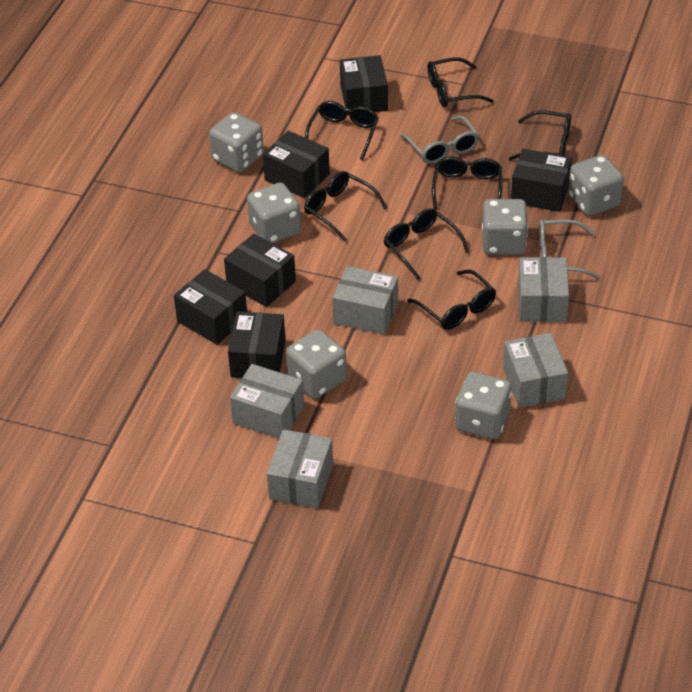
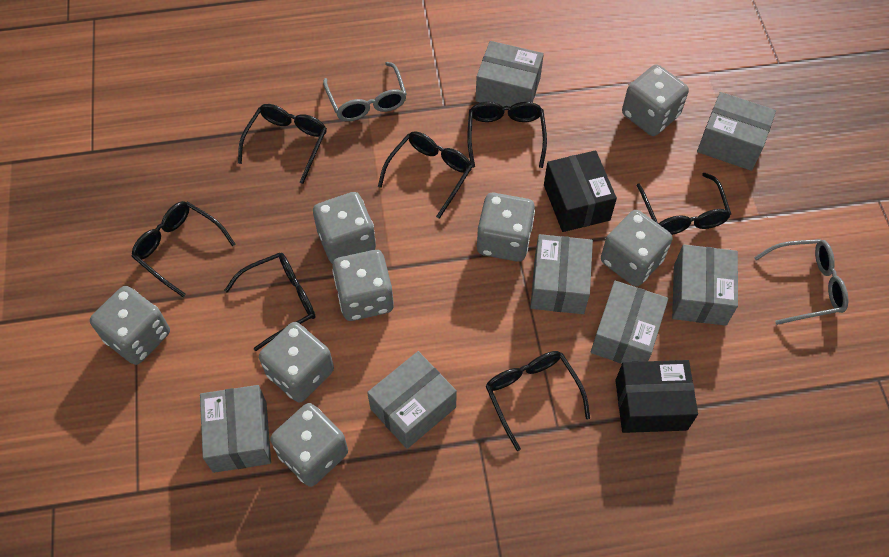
black box: 6 -> 2
grey box: 5 -> 7
grey dice: 6 -> 8

